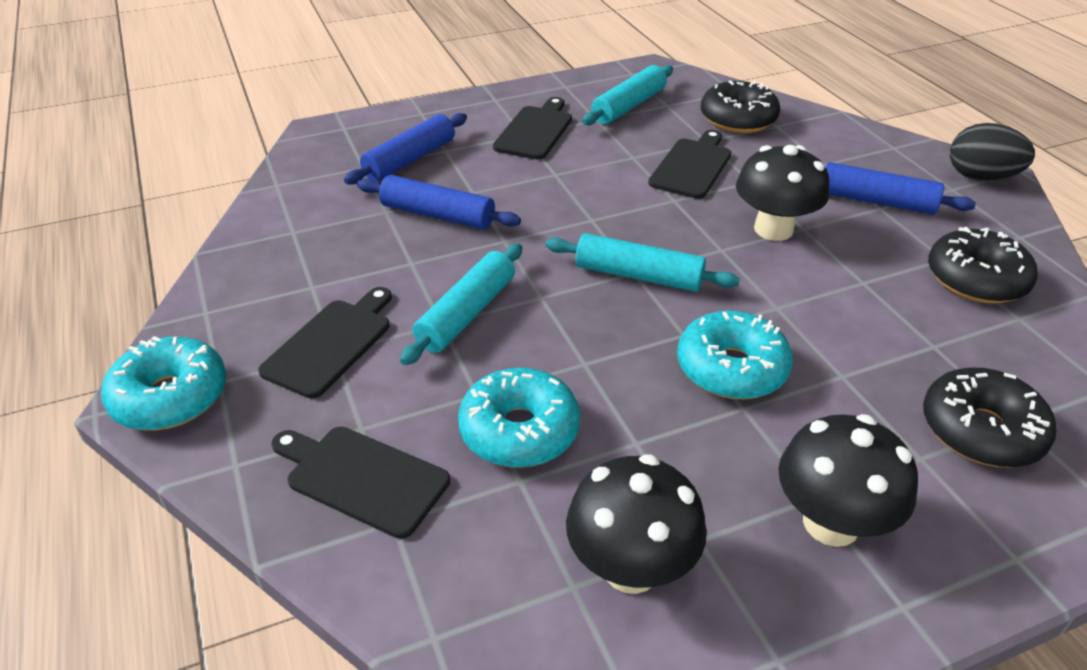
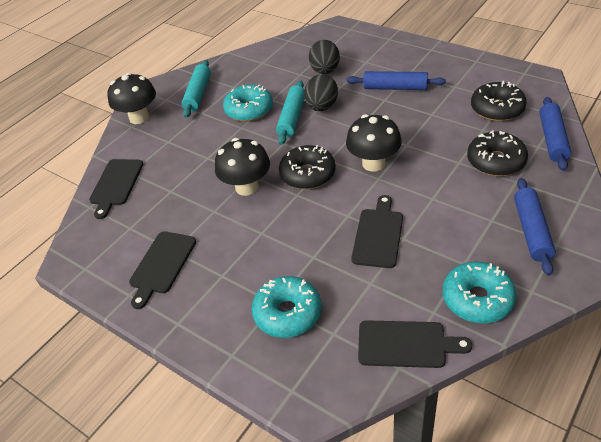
black egg: 1 -> 2
turquoise rolling pin: 3 -> 2

